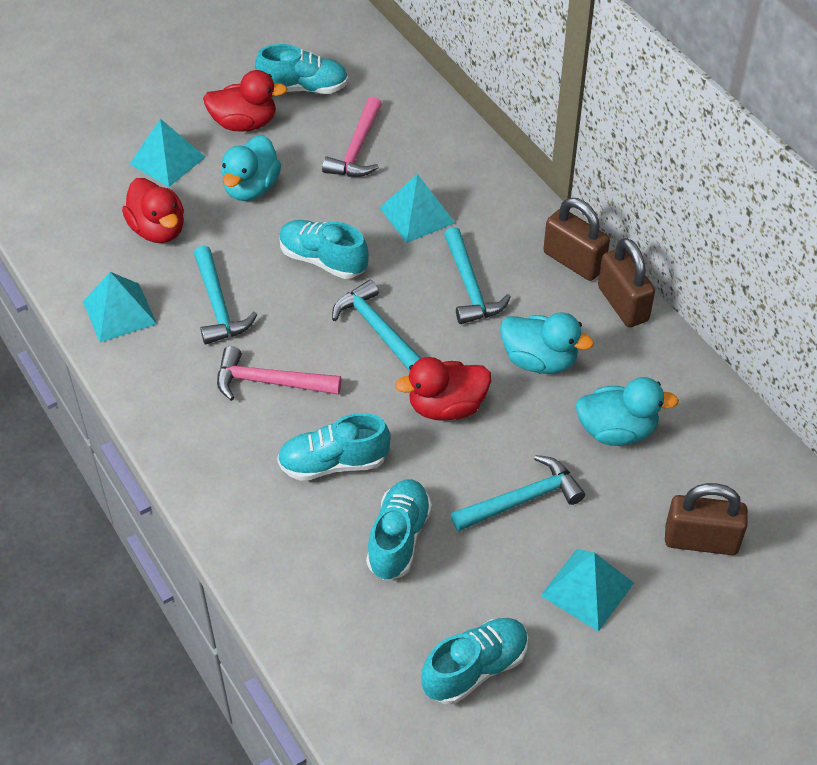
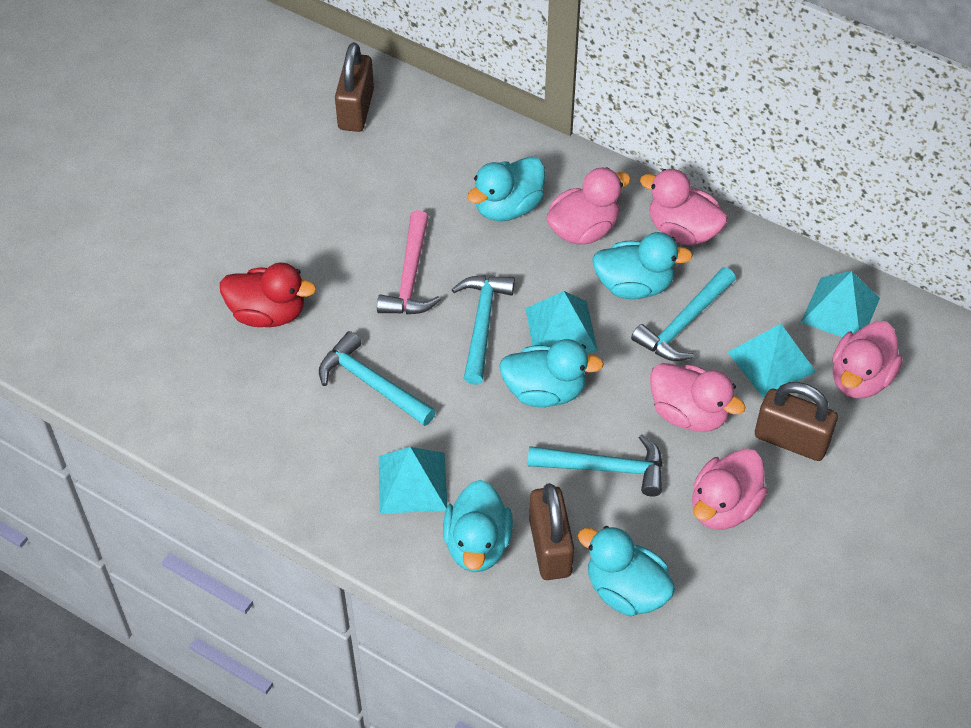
pink duck: 0 -> 5
pink hammer: 2 -> 1
red duck: 3 -> 1
turquoise duck: 3 -> 5
turquoise shoe: 5 -> 0

